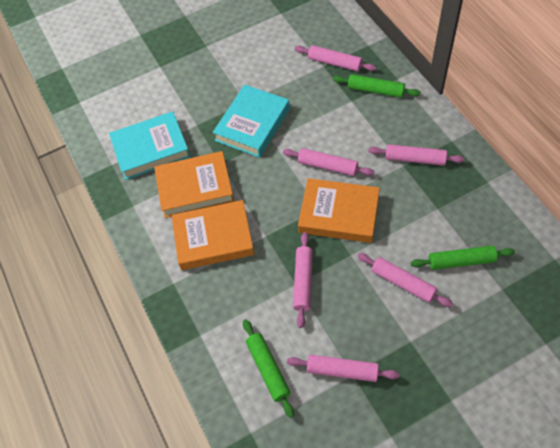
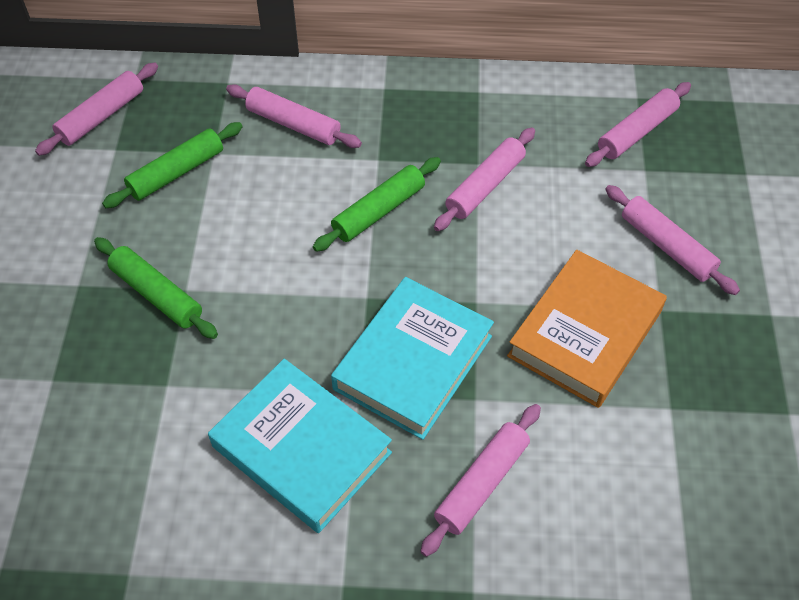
orange book: 3 -> 1

